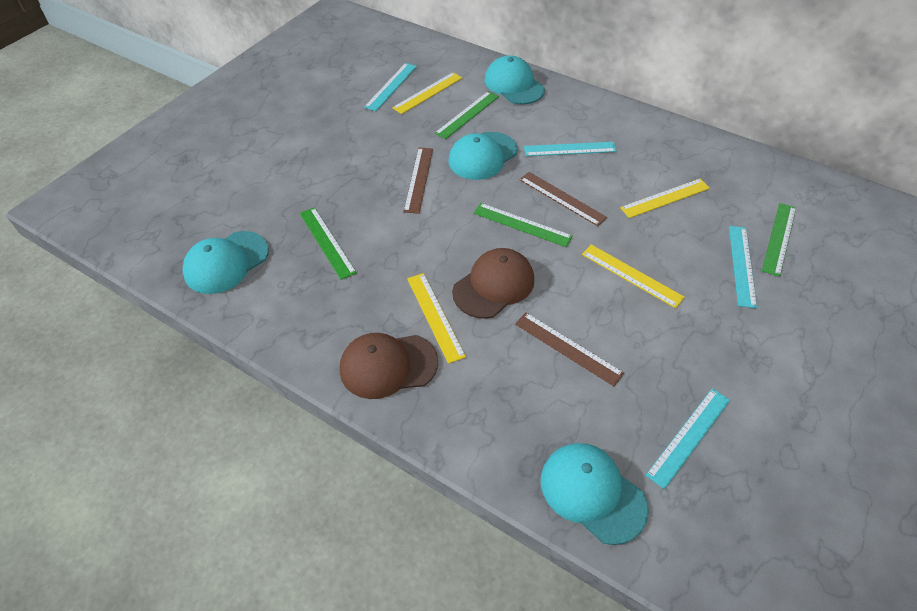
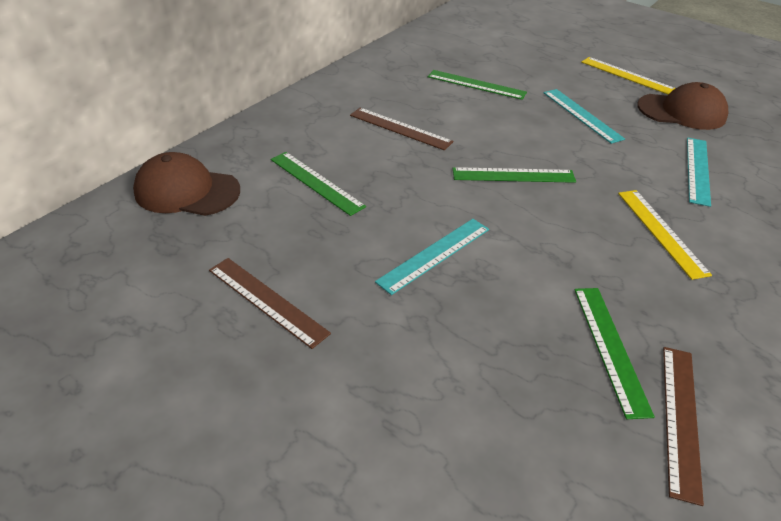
turquoise cap: 4 -> 0
turquoise ruler: 4 -> 3
yellow ruler: 4 -> 2

